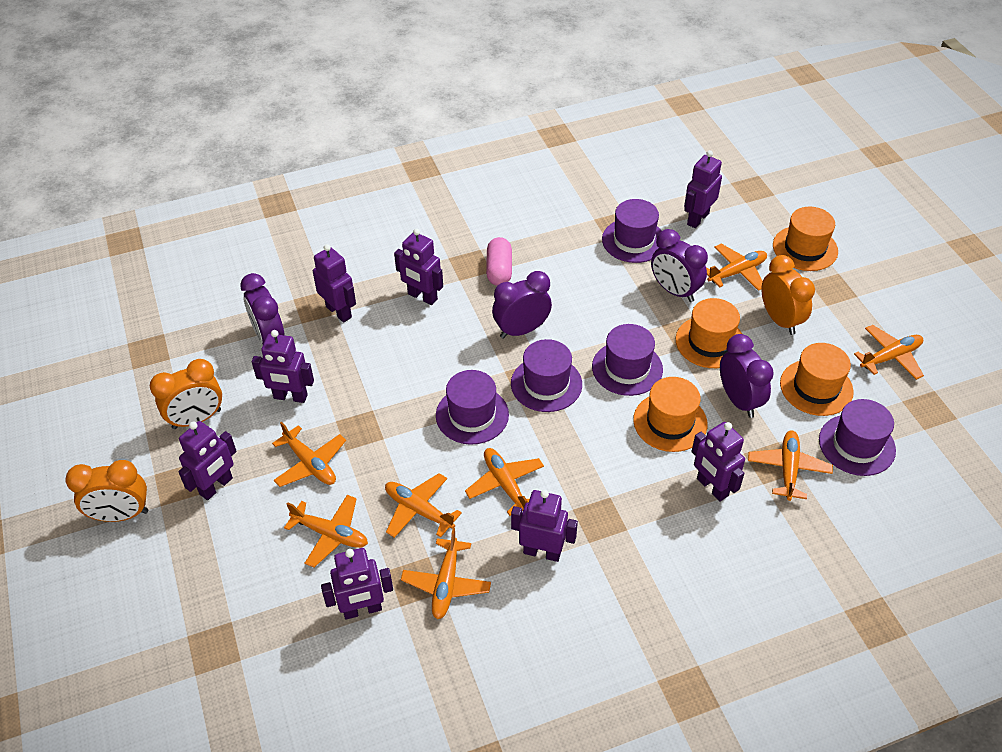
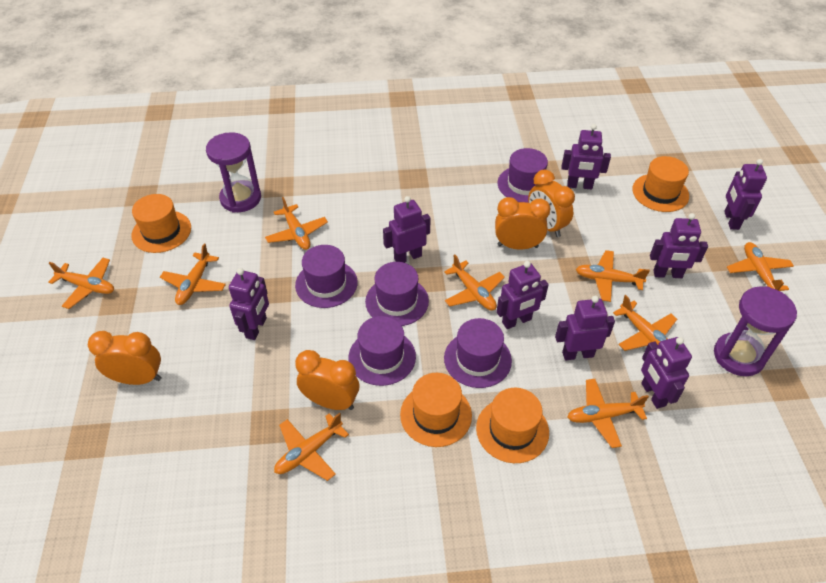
orange clock: 3 -> 4
orange plane: 8 -> 9
pink capsule: 1 -> 0
purple clock: 4 -> 0
purple hourglass: 0 -> 2

